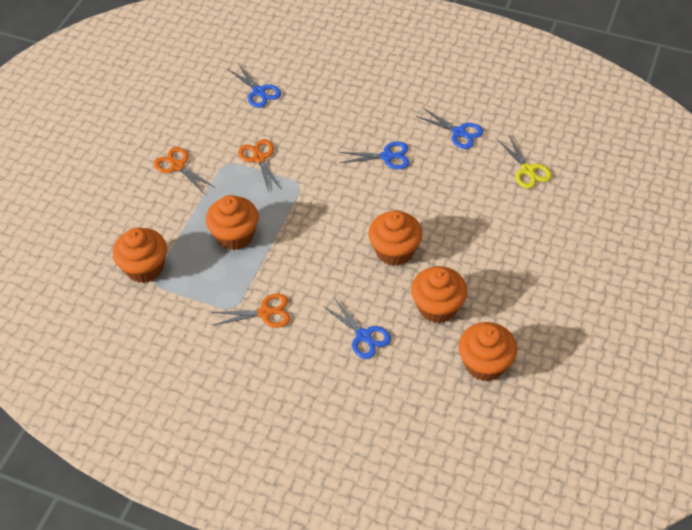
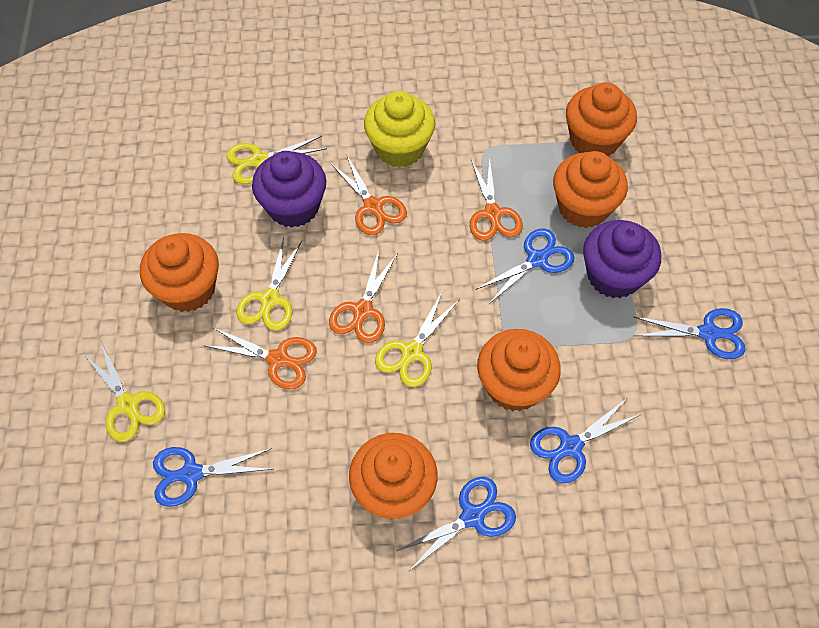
blue scissors: 4 -> 5
orange scissors: 3 -> 4
purple cupcake: 0 -> 2
yellow cupcake: 0 -> 1
yellow scissors: 1 -> 4

